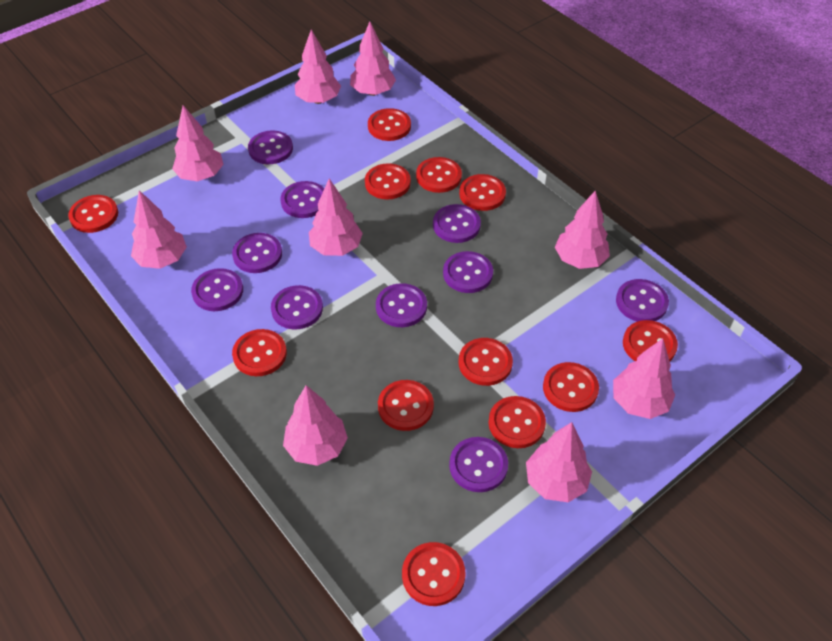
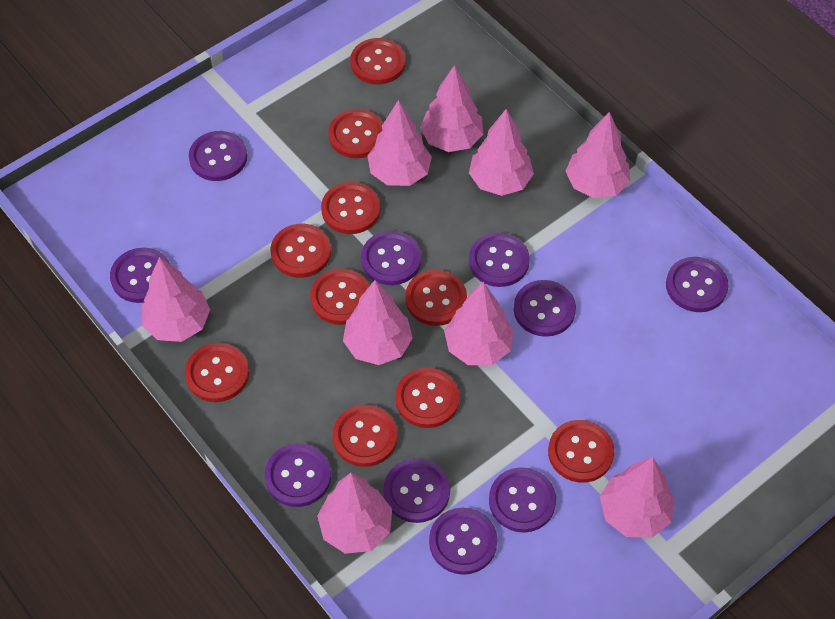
red button: 12 -> 10

